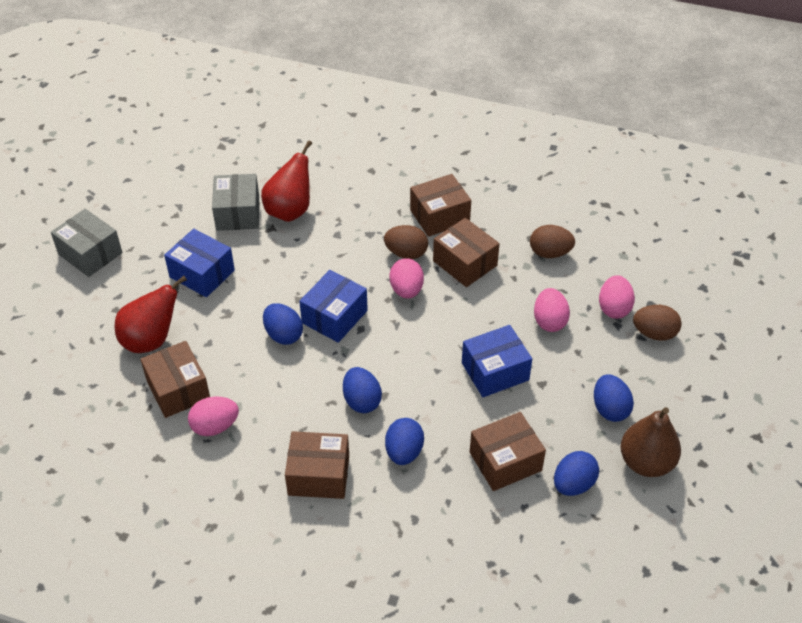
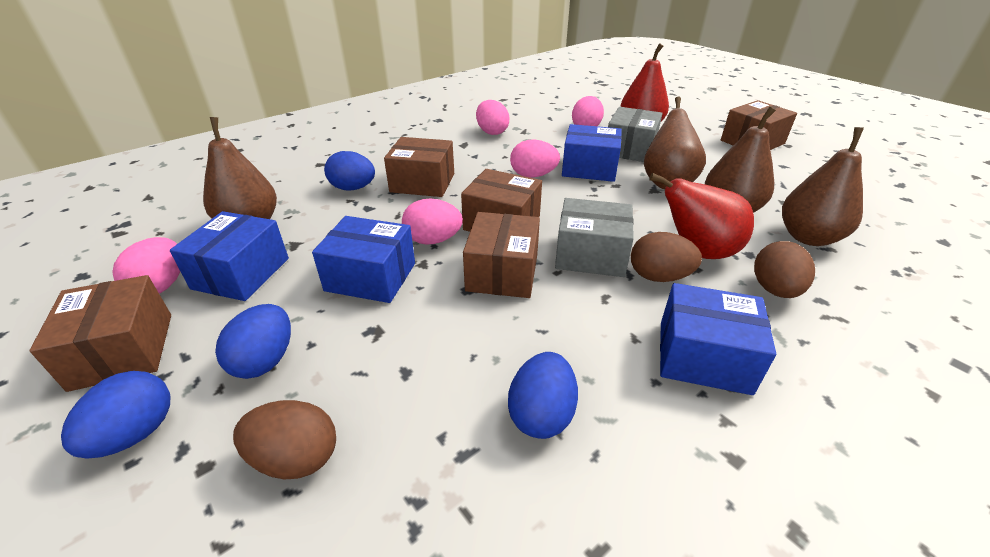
blue box: 3 -> 4
blue egg: 5 -> 4
brown pear: 1 -> 4
pink egg: 4 -> 5

